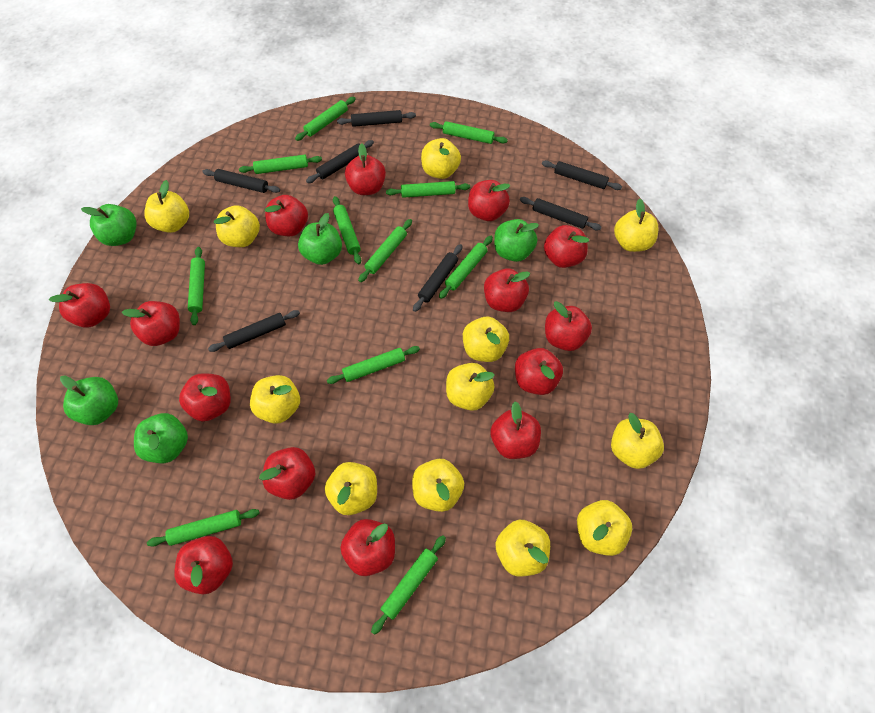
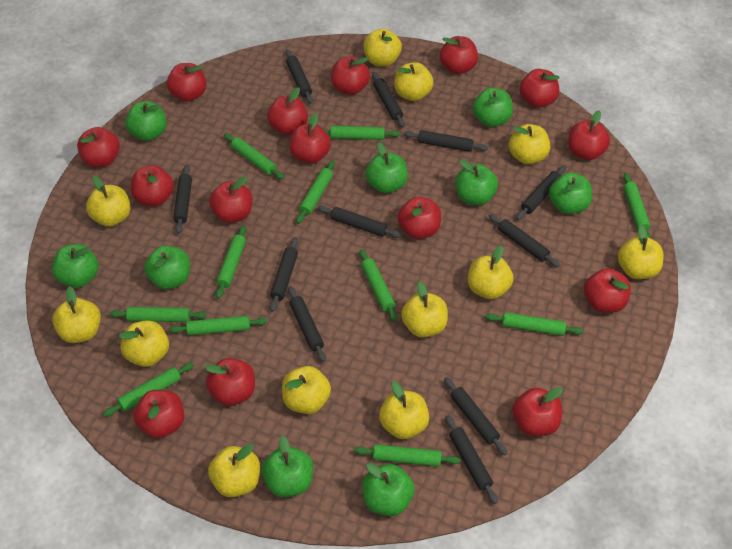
black rolling pin: 7 -> 11
green apple: 5 -> 9
red apple: 14 -> 15

